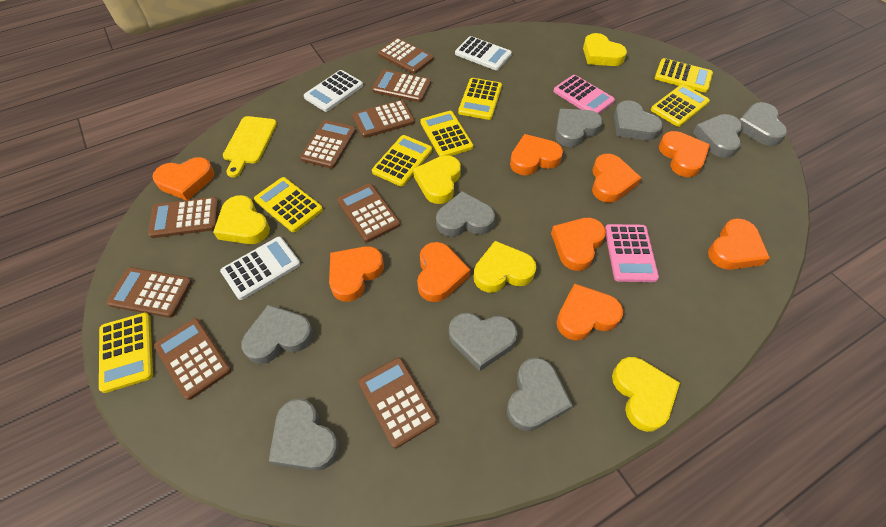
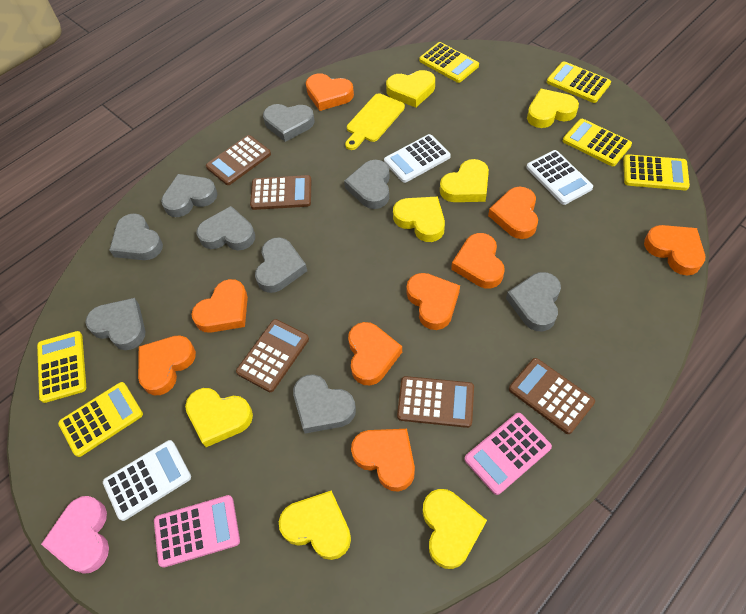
brown calculator: 9 -> 5
pink heart: 0 -> 1
yellow calculator: 7 -> 6
yellow heart: 5 -> 7

